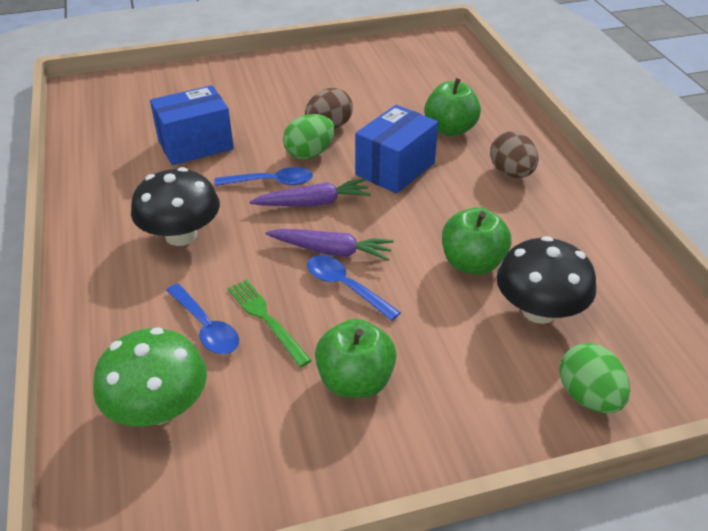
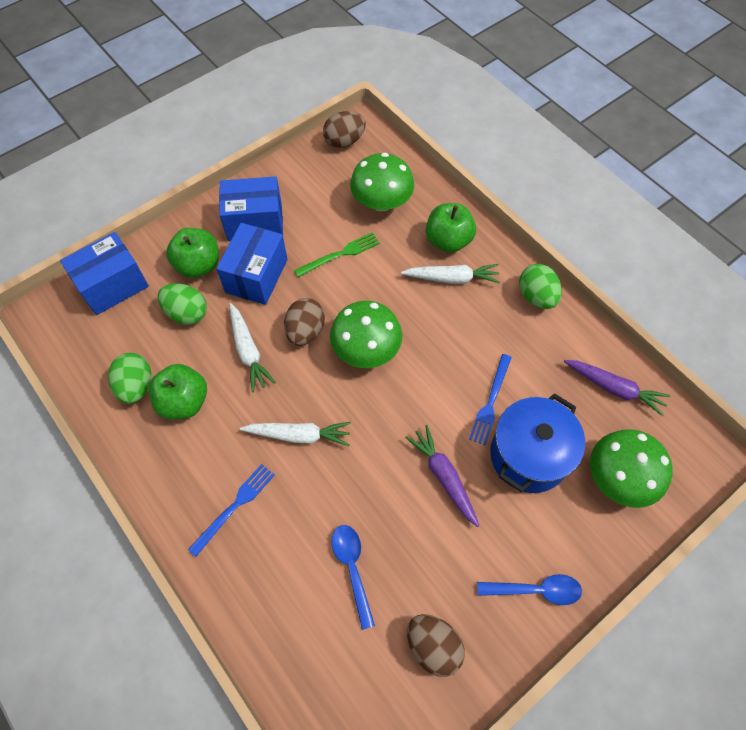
black mushroom: 2 -> 0
blue box: 2 -> 3
blue fork: 0 -> 2
blue pot: 0 -> 1
blue spoon: 3 -> 2
brown egg: 2 -> 3
green egg: 2 -> 3
green mushroom: 1 -> 3
white carrot: 0 -> 3

